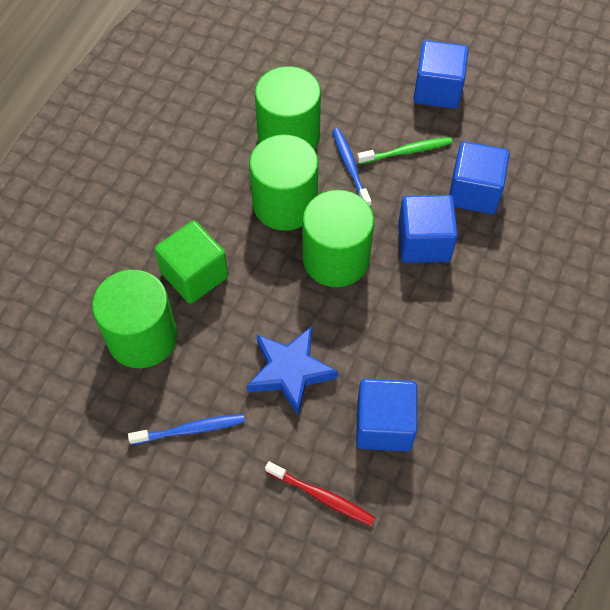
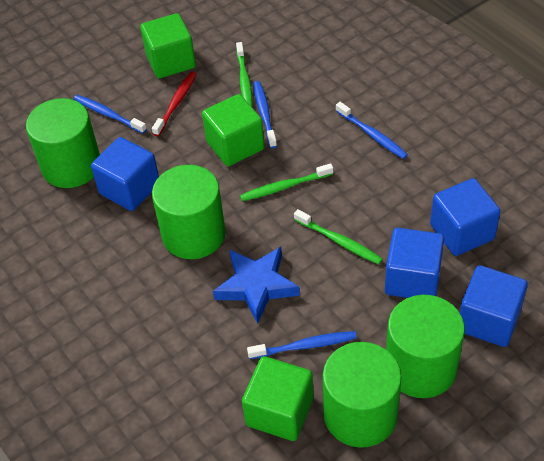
blue toothbrush: 2 -> 4
green cube: 1 -> 3
green toothbrush: 1 -> 3

